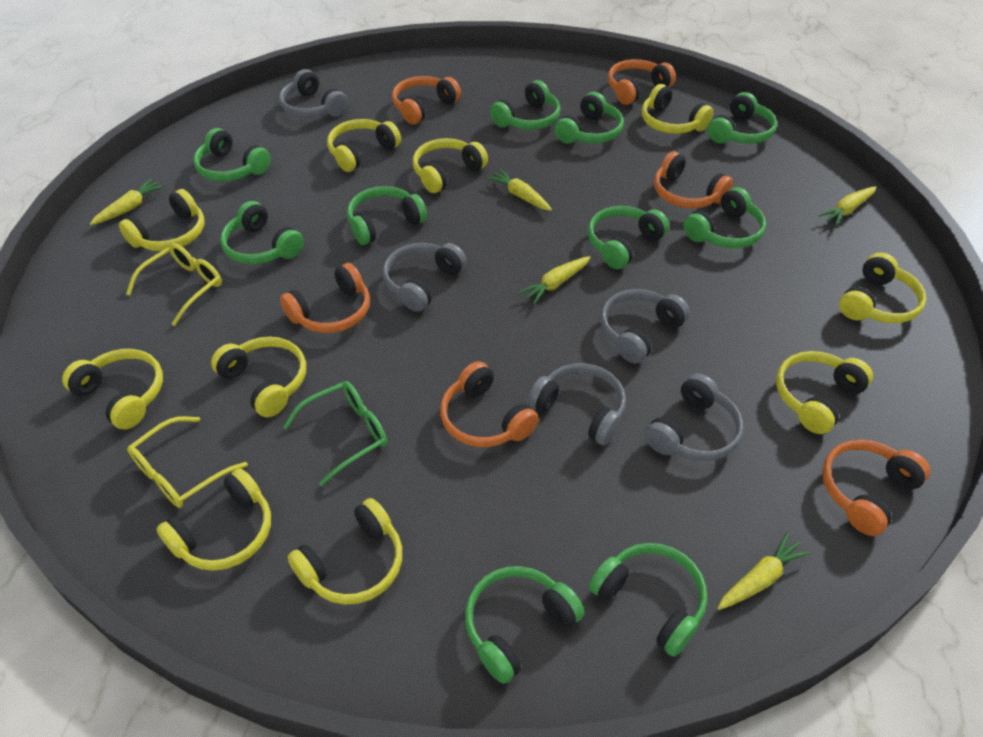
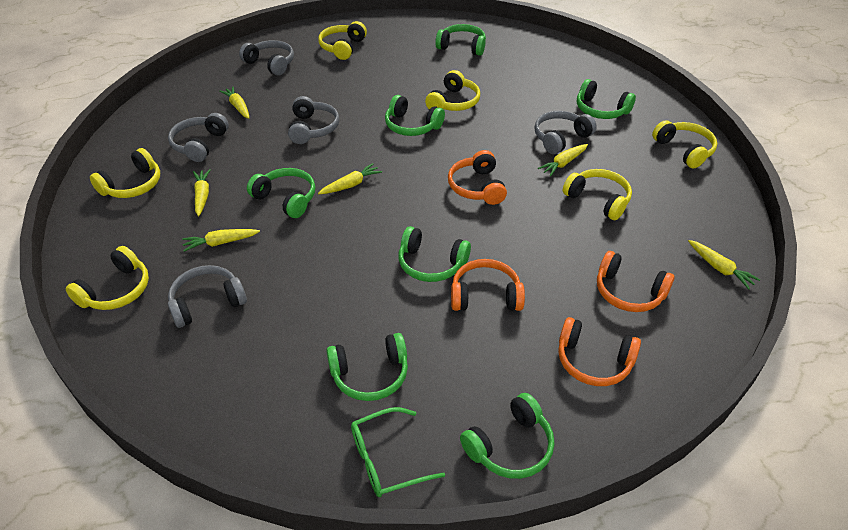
green headphones: 10 -> 7
orange headphones: 6 -> 4
yellow carrot: 5 -> 6
yellow glasses: 2 -> 0
yellow headphones: 10 -> 6

